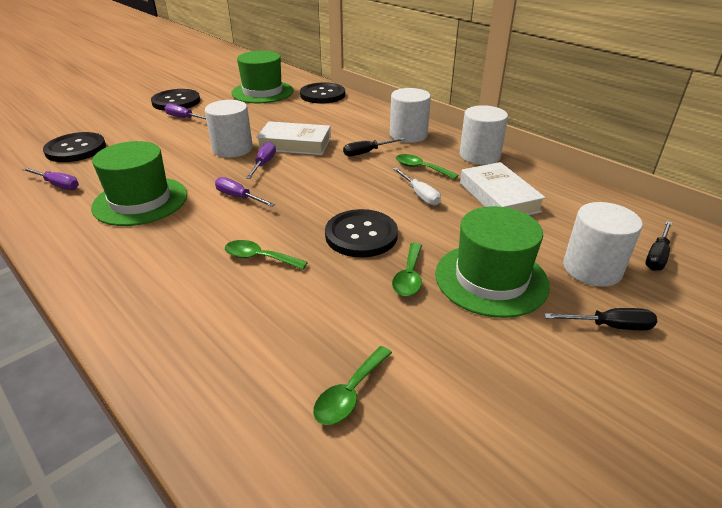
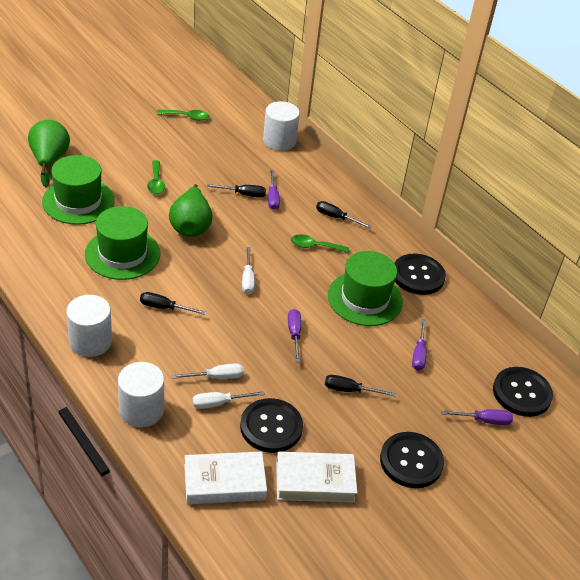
black screwdriver: 3 -> 4
green pear: 0 -> 2
green spoon: 4 -> 3
white cylinder: 4 -> 3
white screwdriver: 1 -> 3

